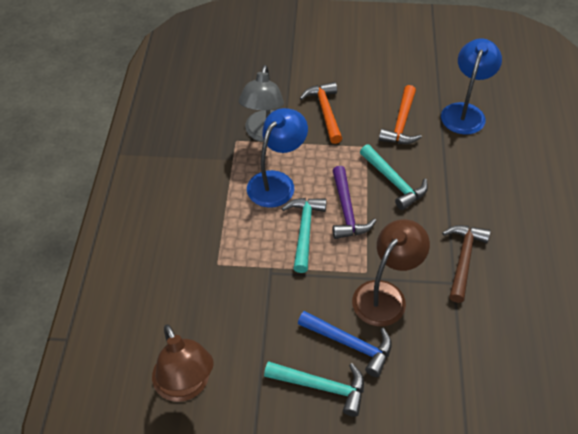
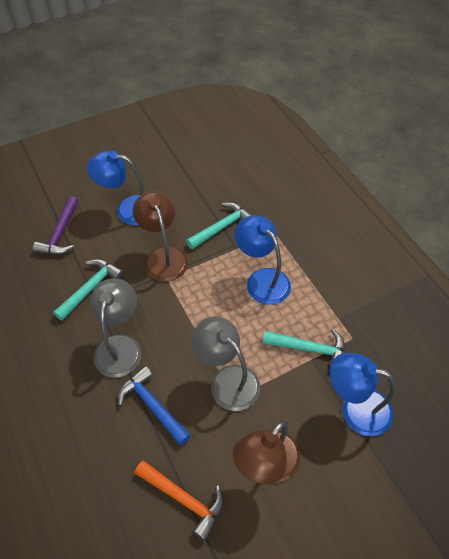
blue lamp: 2 -> 3
brown hammer: 1 -> 0
grey lamp: 1 -> 2
orange hammer: 2 -> 1

